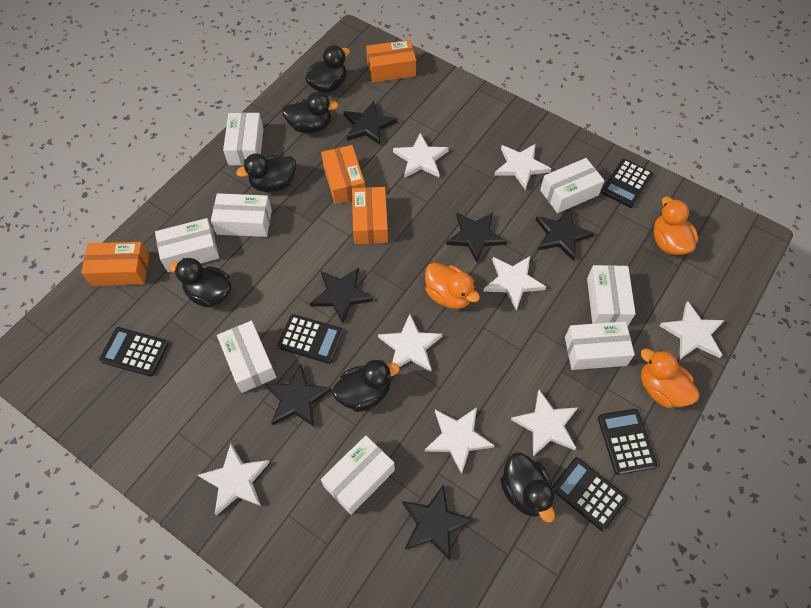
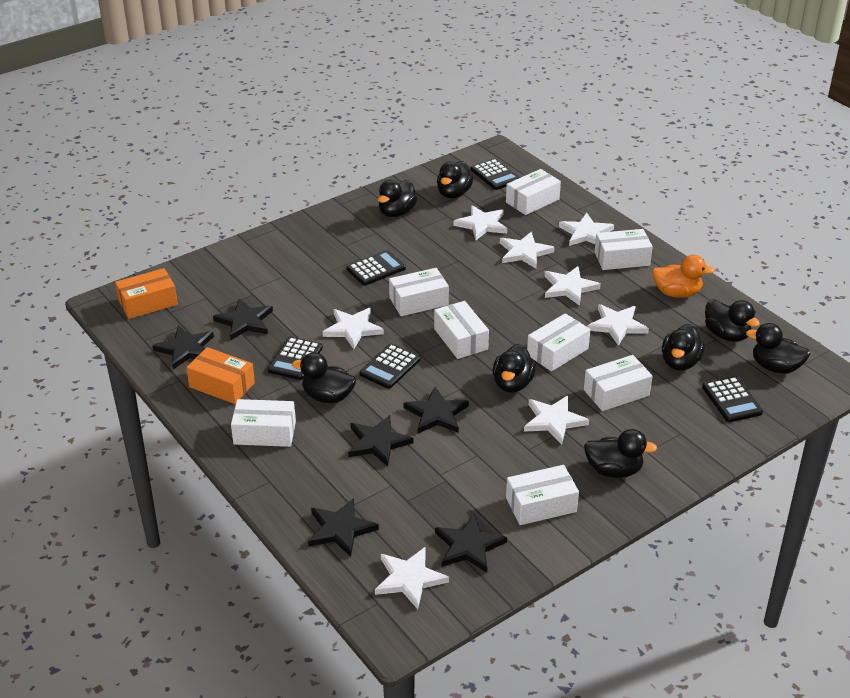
black duck: 6 -> 8
orange box: 4 -> 2
orange duck: 3 -> 1

